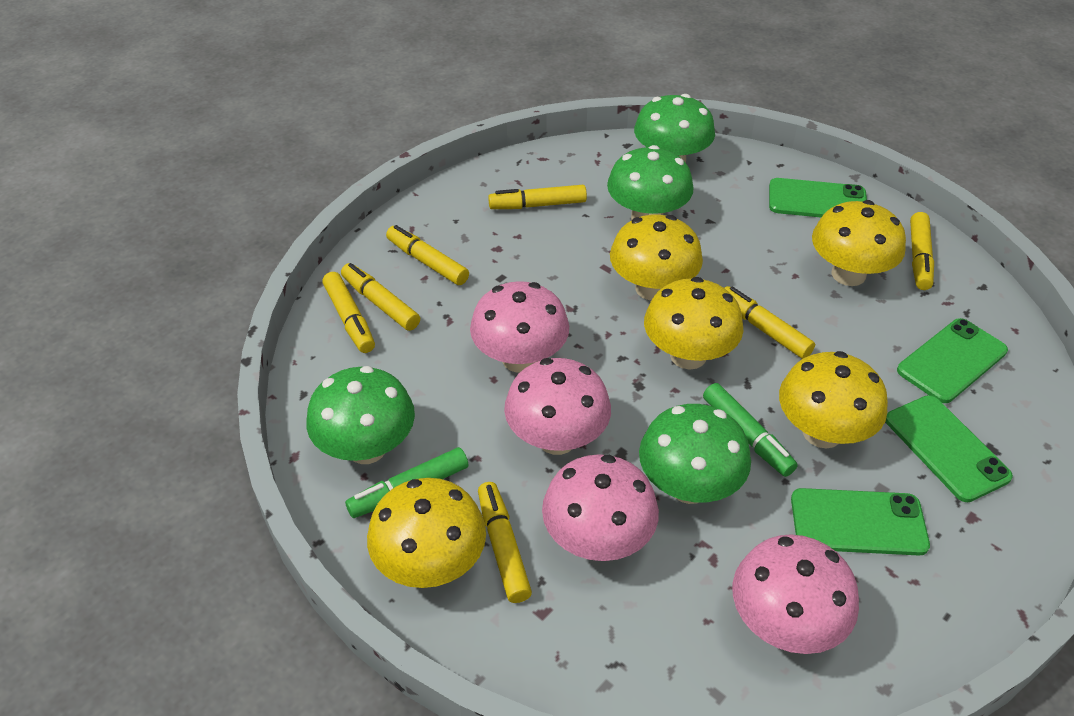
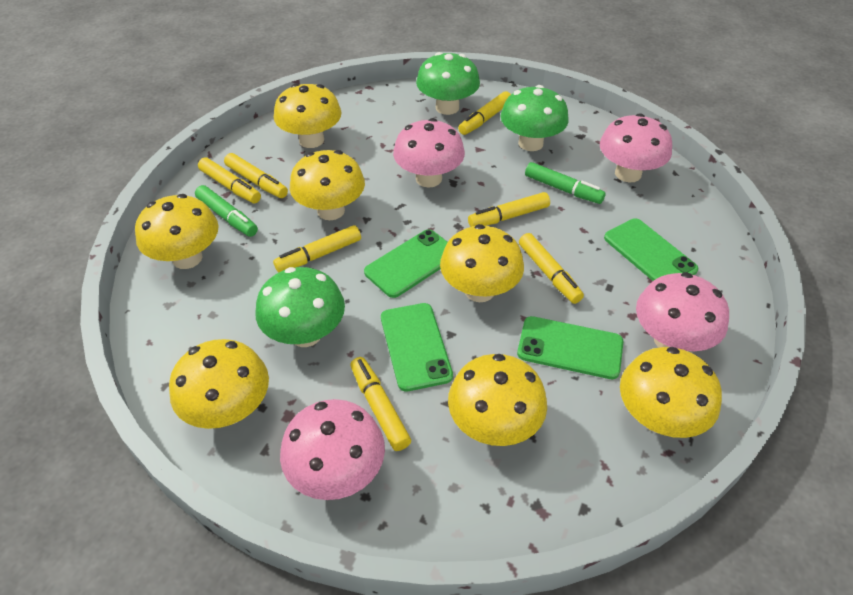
green mushroom: 4 -> 3
yellow mushroom: 5 -> 7

